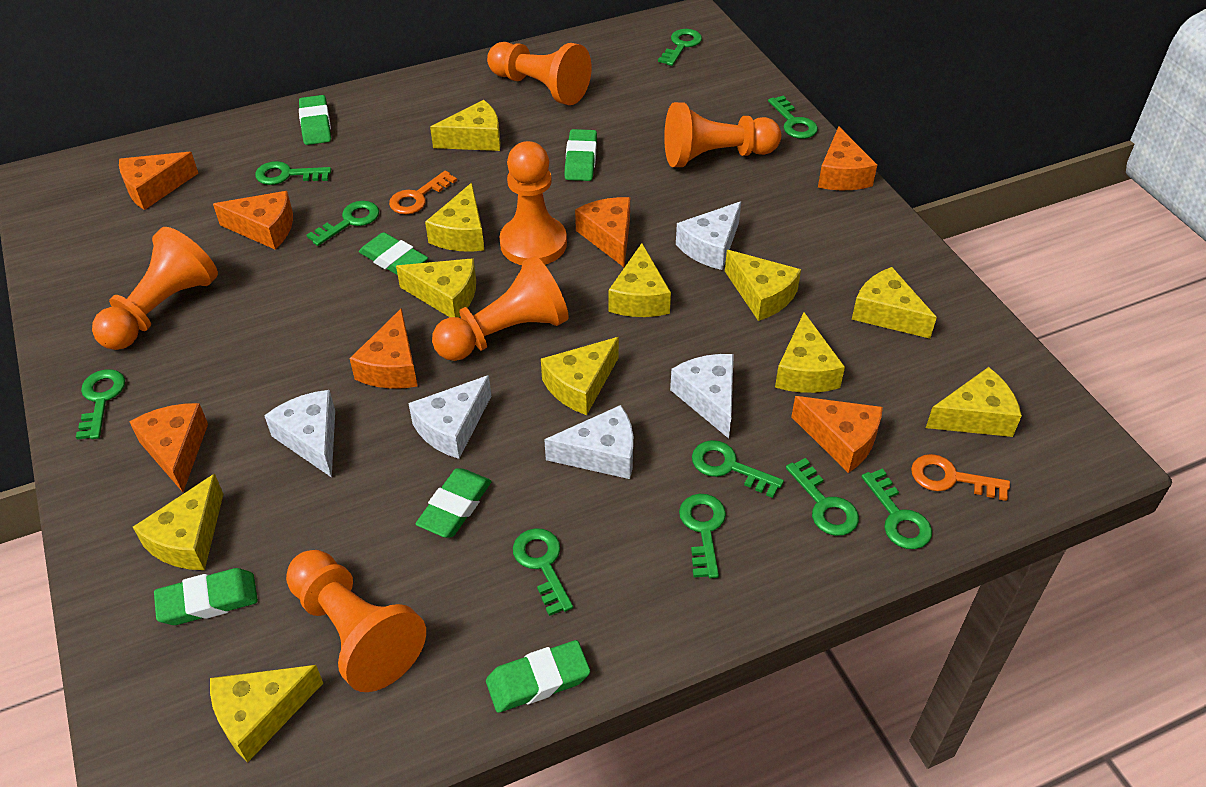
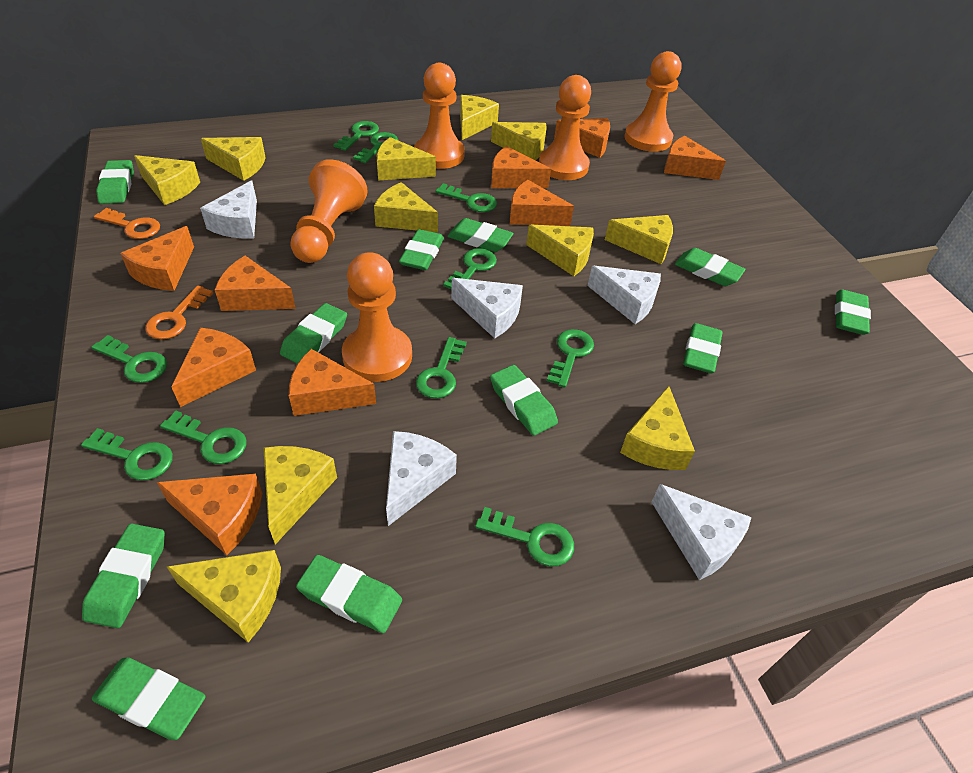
green eraser: 6 -> 11
orange cheese: 7 -> 9
orange pawn: 6 -> 5

